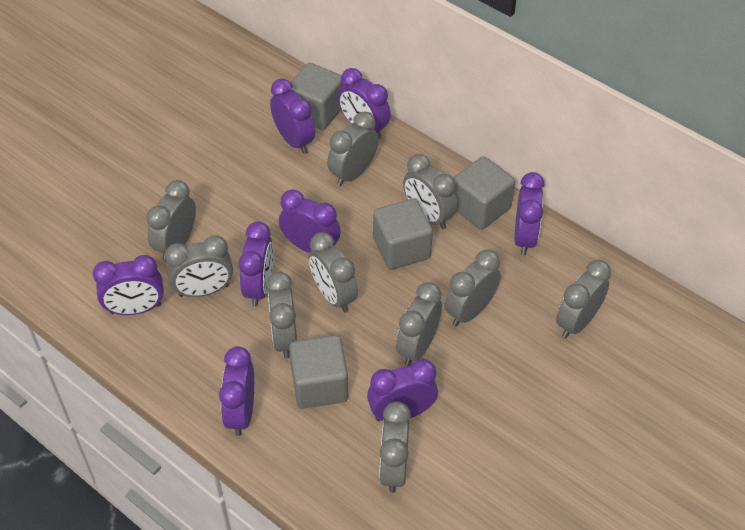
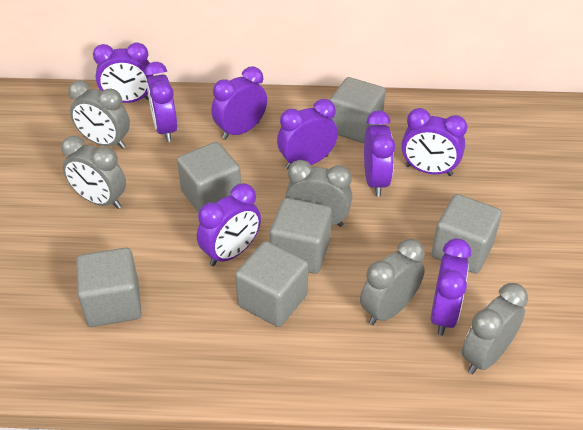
grey clock: 10 -> 5
grey cube: 4 -> 6

